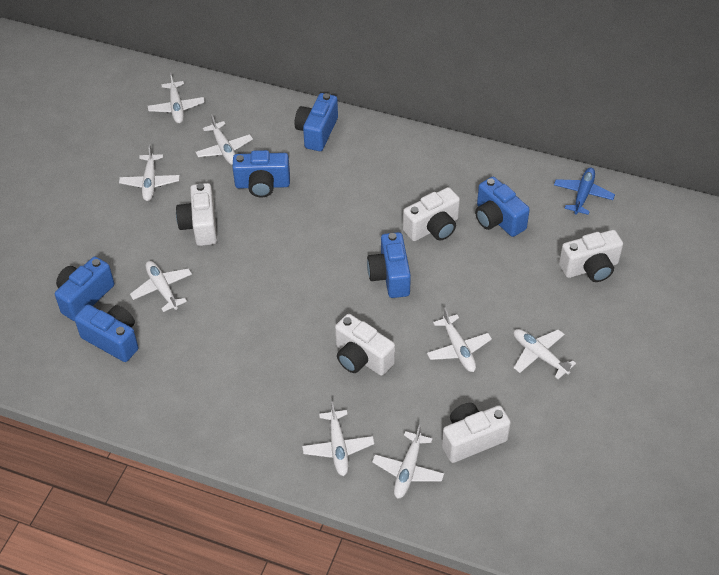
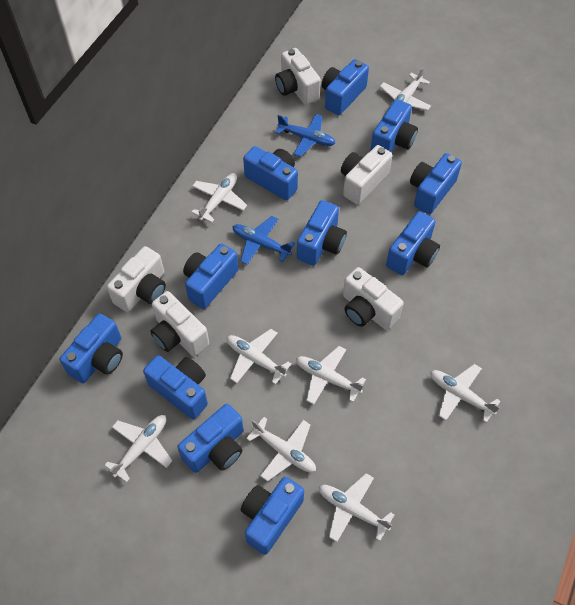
blue camera: 6 -> 11
blue plane: 1 -> 2

